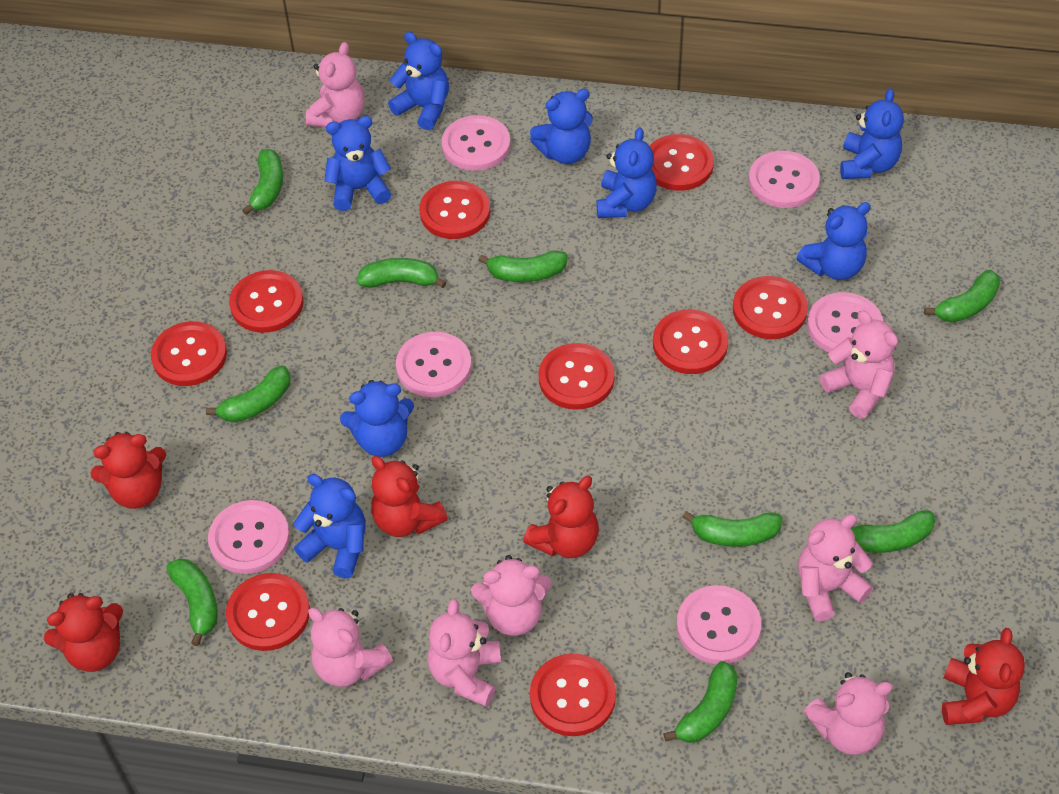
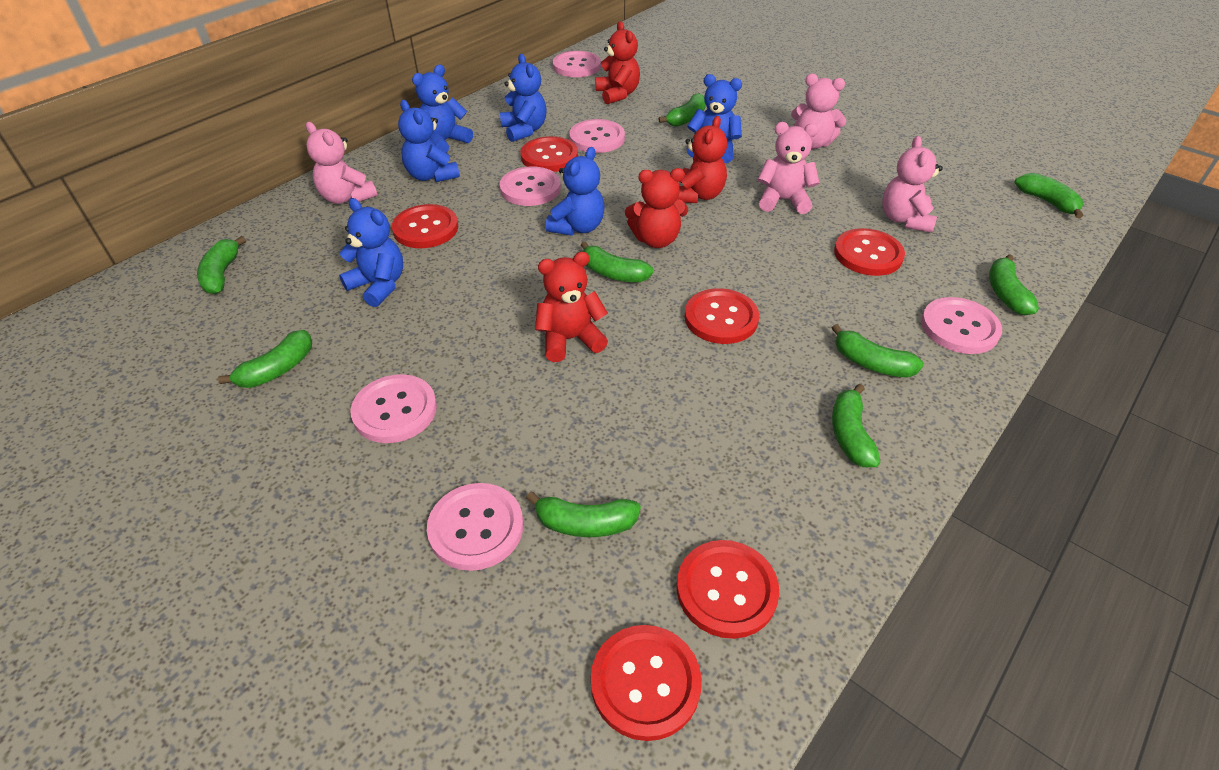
blue teddy bear: 8 -> 6
pink teddy bear: 7 -> 4
red button: 9 -> 6
red teddy bear: 5 -> 4

